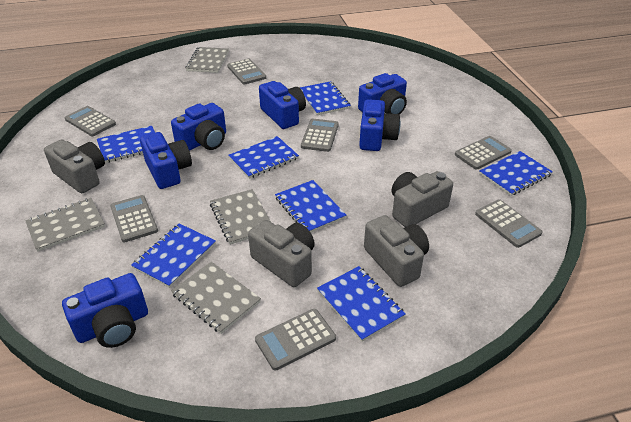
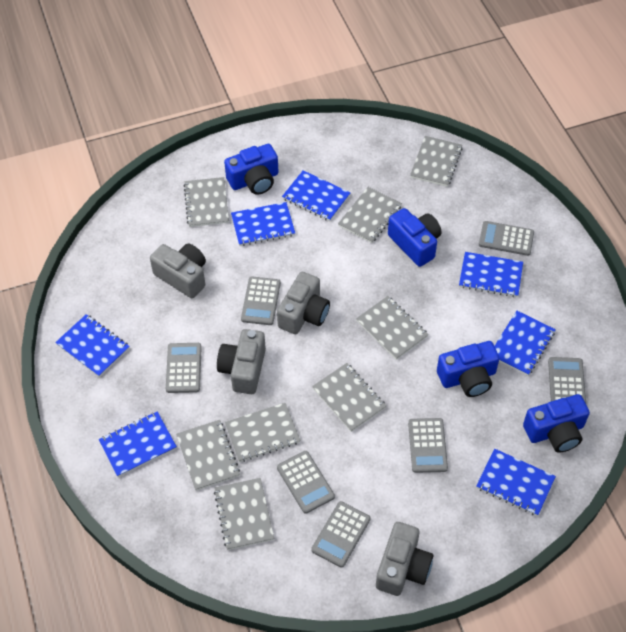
blue camera: 6 -> 4
grey notebook: 4 -> 8

